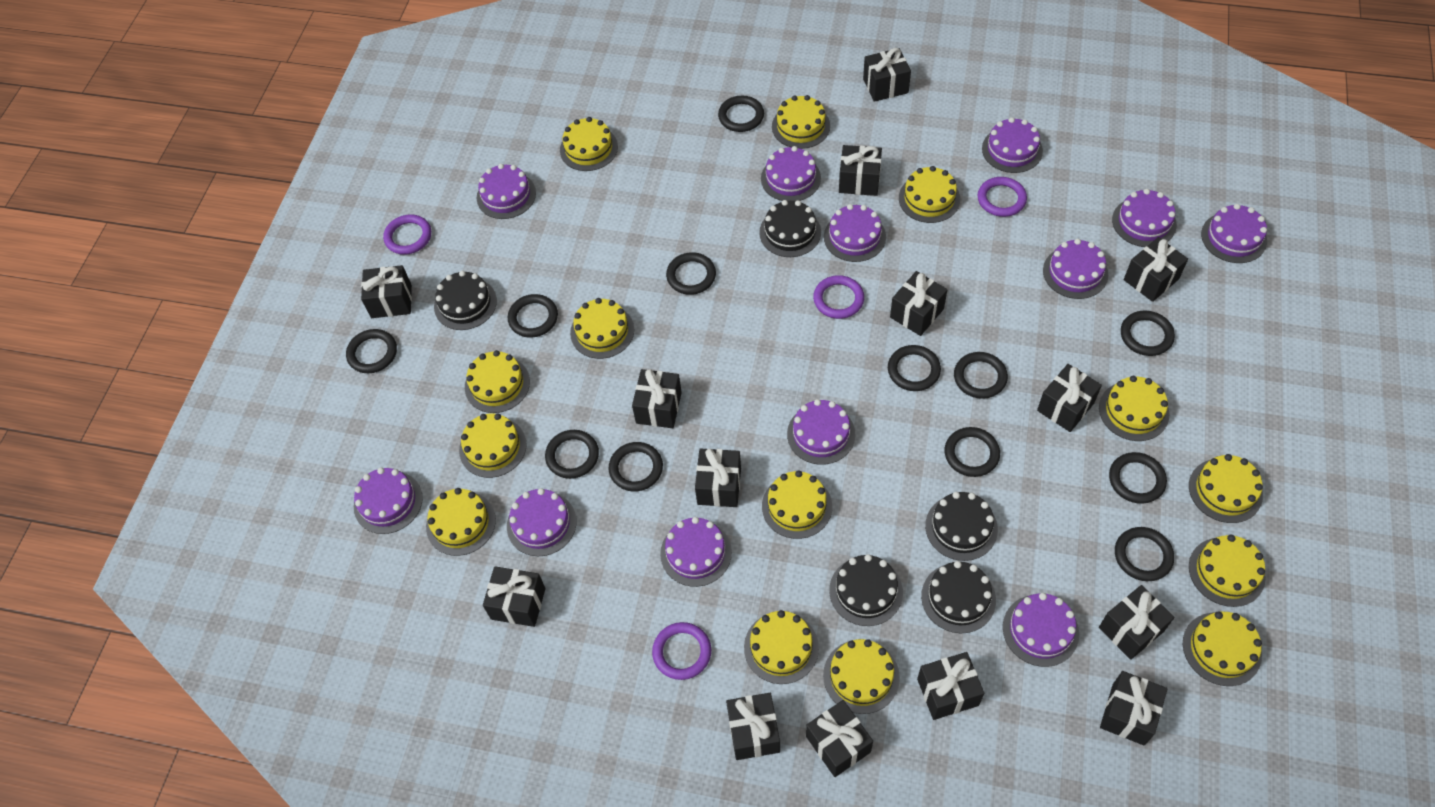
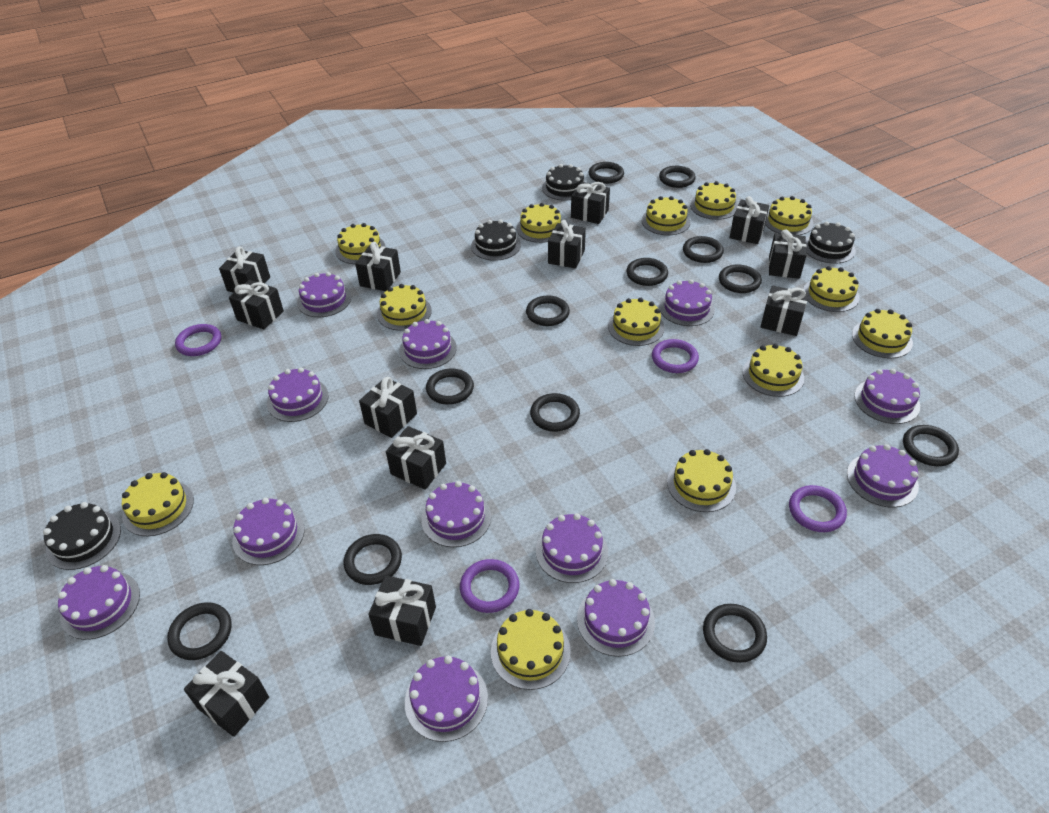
black cake: 5 -> 4
black gift: 14 -> 12
yellow cake: 14 -> 13

